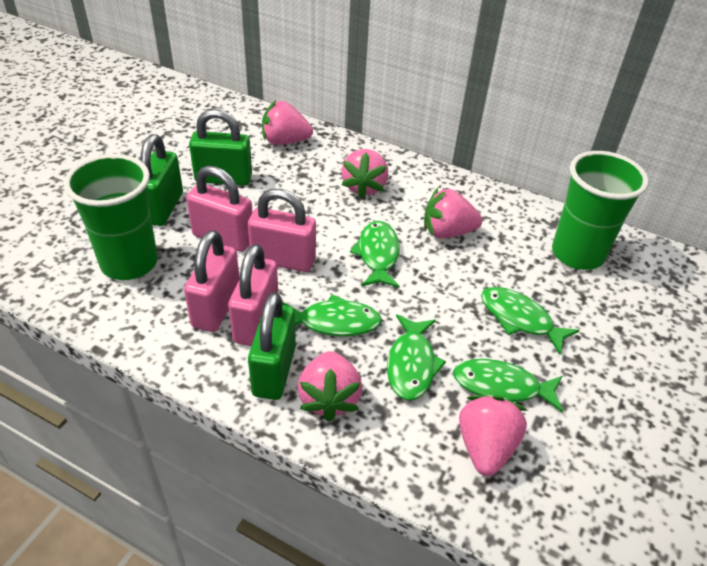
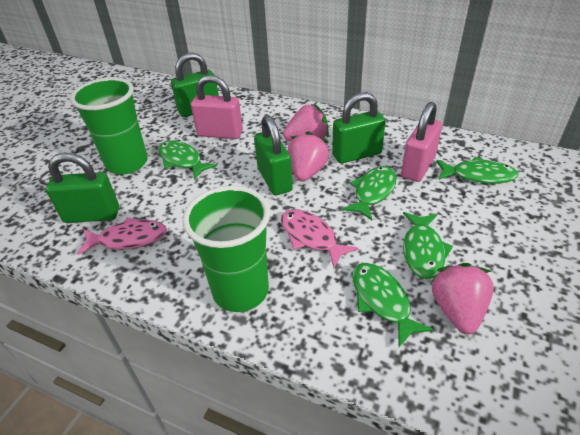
green padlock: 3 -> 4
pink fish: 0 -> 2
pink padlock: 4 -> 2
pink strawberry: 5 -> 3

